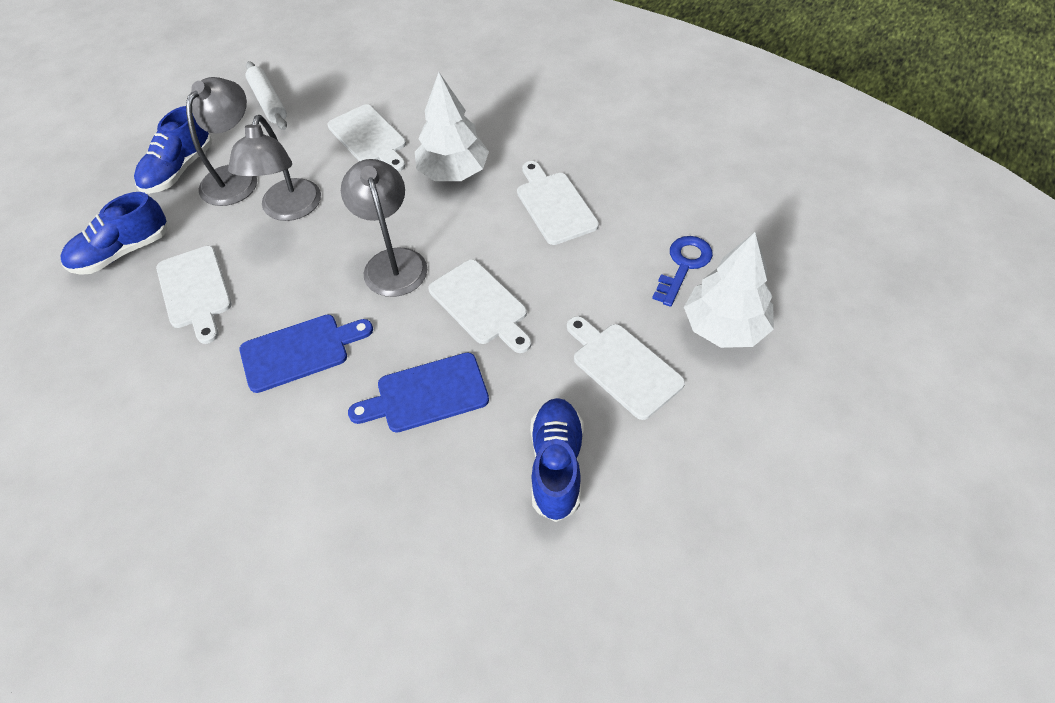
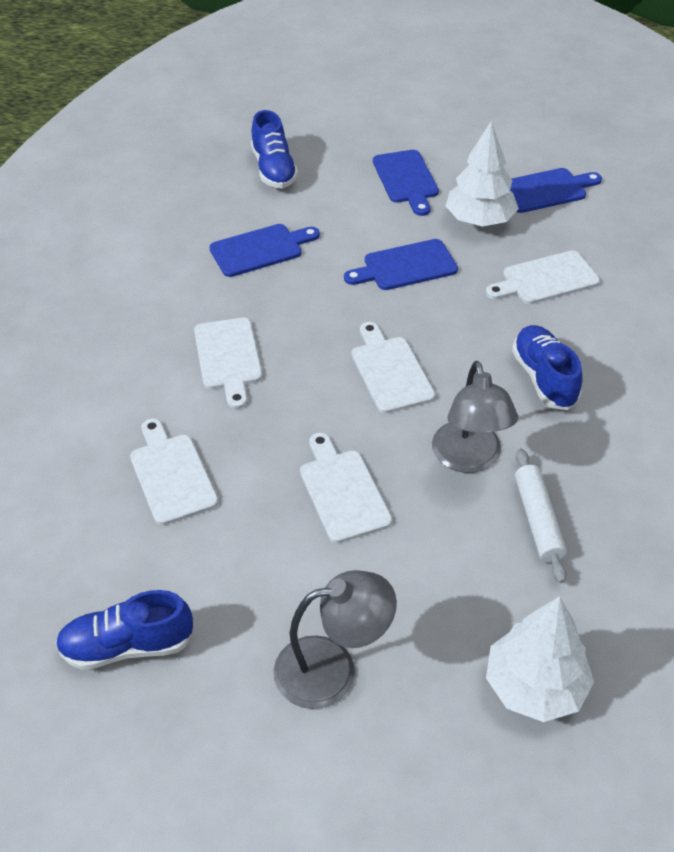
blue cutting board: 2 -> 4
blue key: 1 -> 0
grey lamp: 3 -> 2

